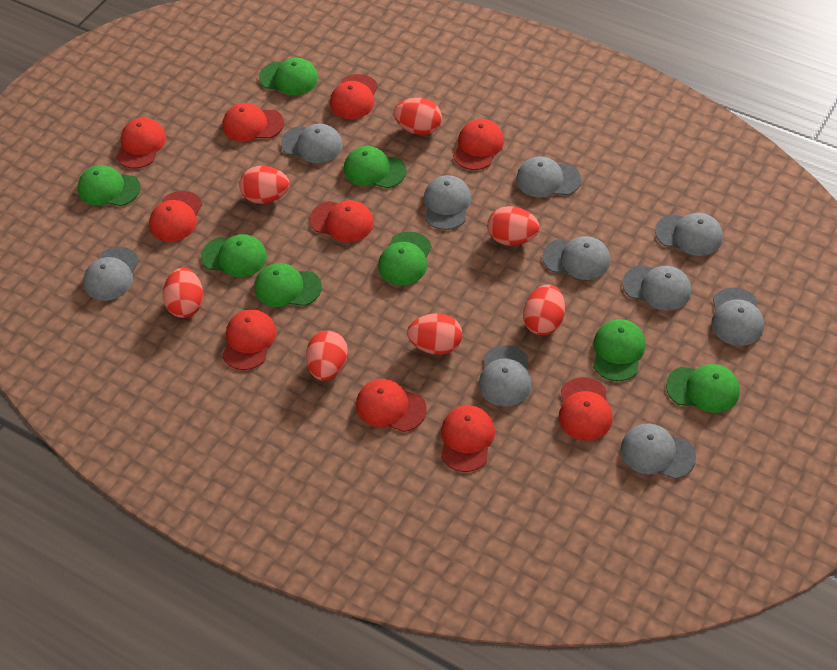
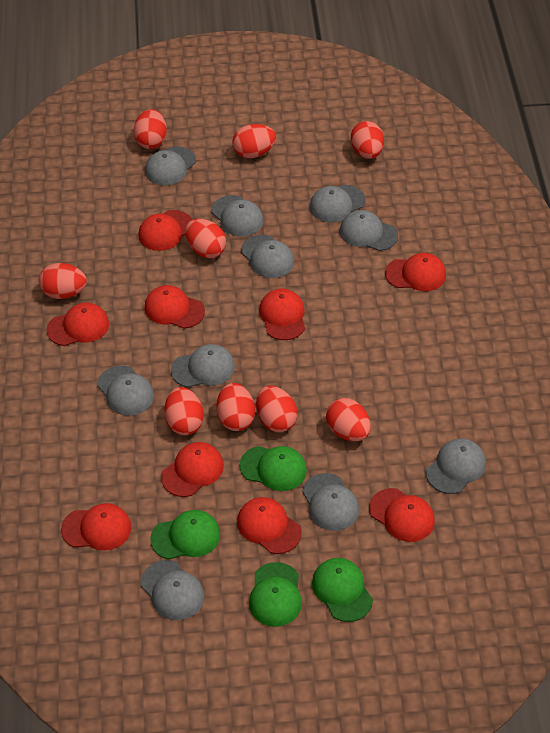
green cap: 8 -> 4
red cap: 10 -> 9
red egg: 7 -> 9

